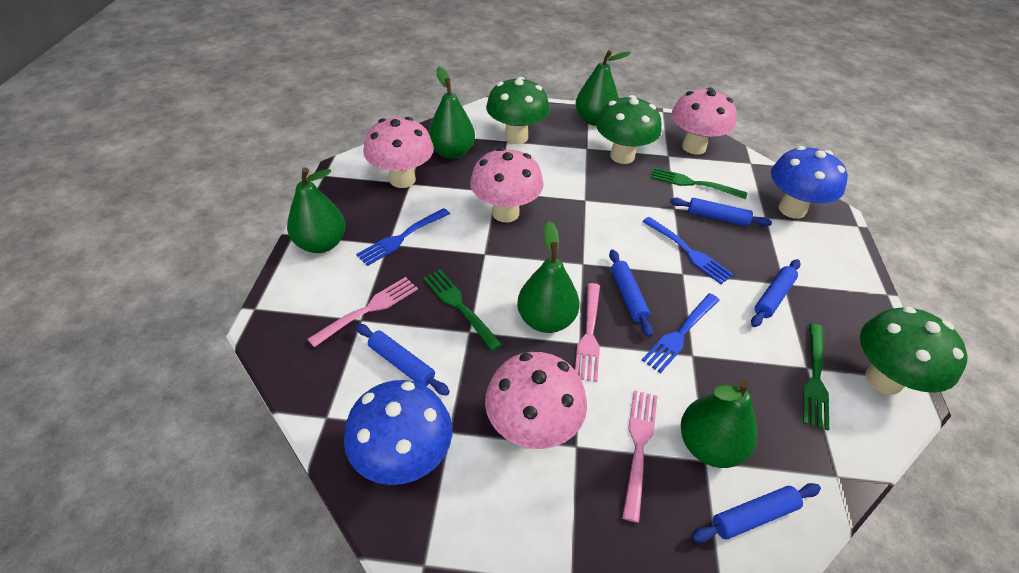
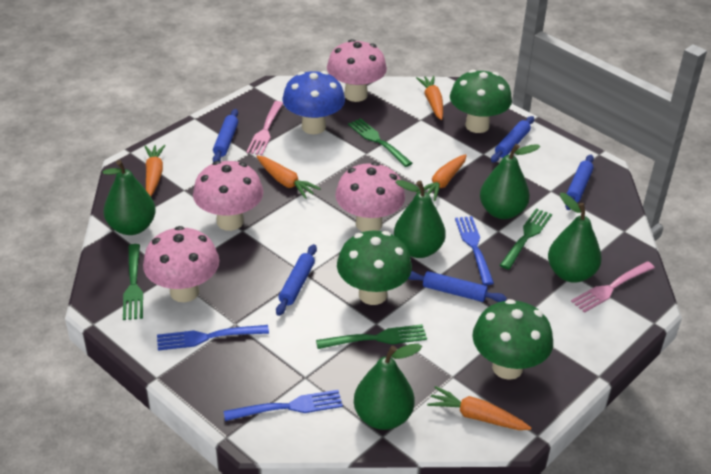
blue mushroom: 2 -> 1
green fork: 3 -> 4
orange carrot: 0 -> 5
pink fork: 3 -> 2

